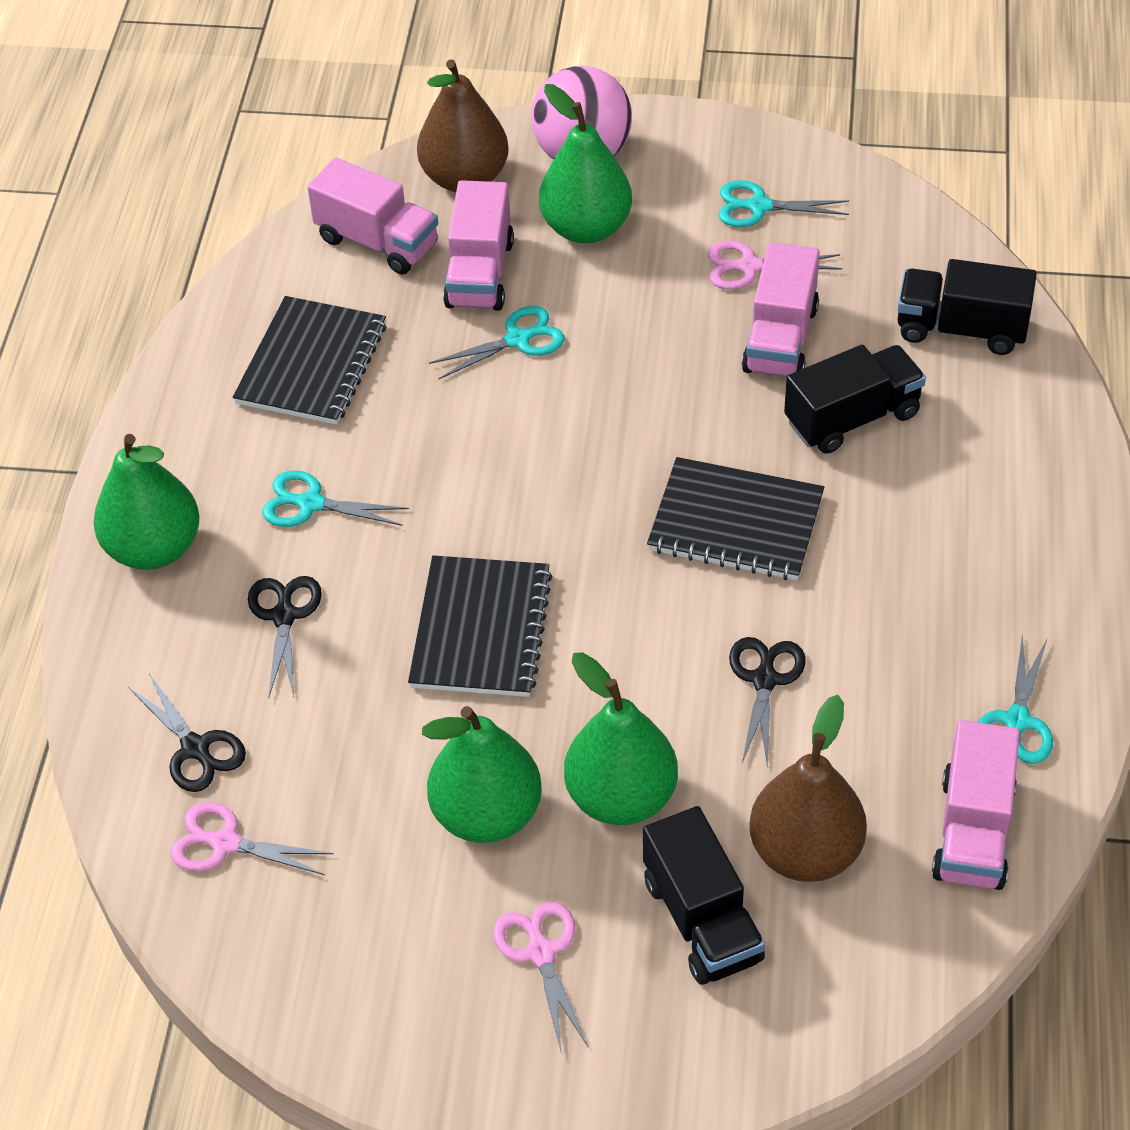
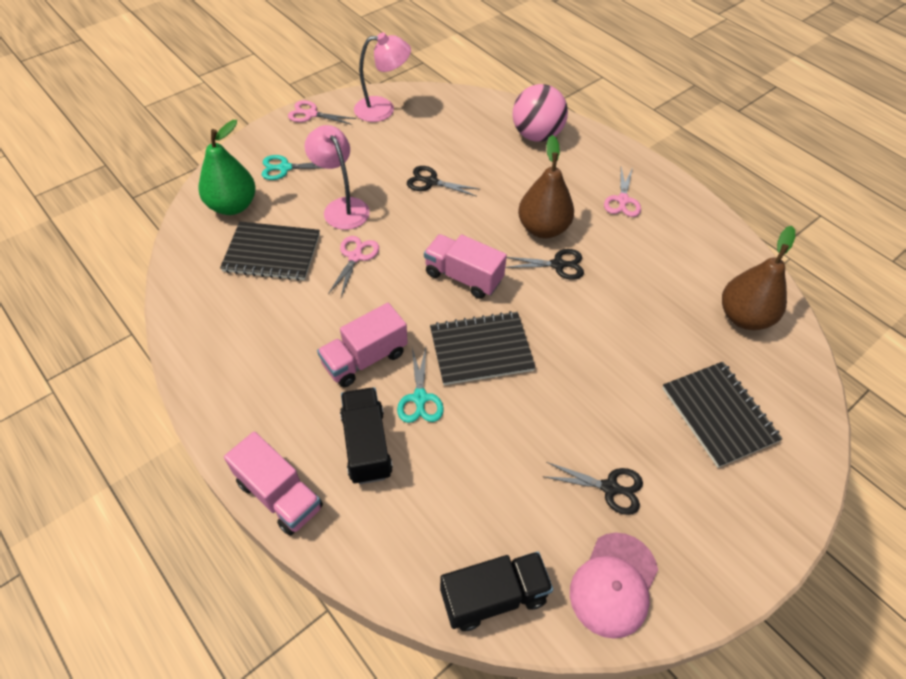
black truck: 3 -> 2
green pear: 4 -> 1
pink cap: 0 -> 1
pink lamp: 0 -> 2
pink truck: 4 -> 3
turquoise scissors: 4 -> 2

